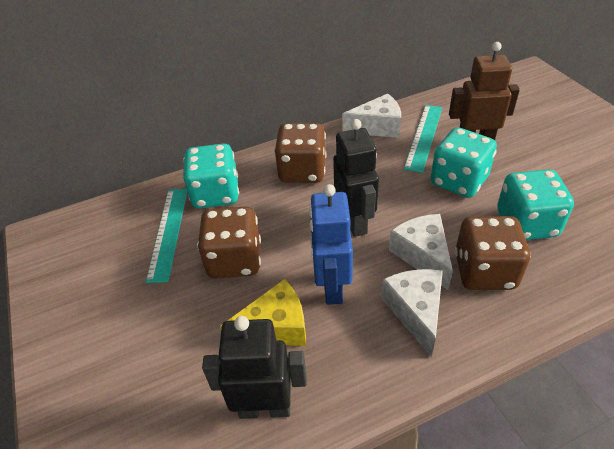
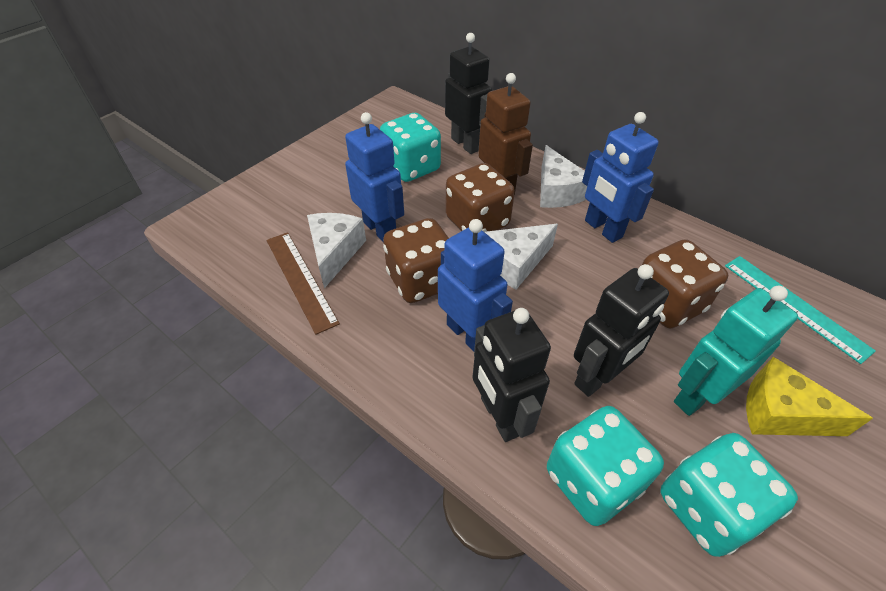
black robot: 2 -> 3
blue robot: 1 -> 3
brown ruler: 0 -> 1
turquoise robot: 0 -> 1
turquoise ruler: 2 -> 1

